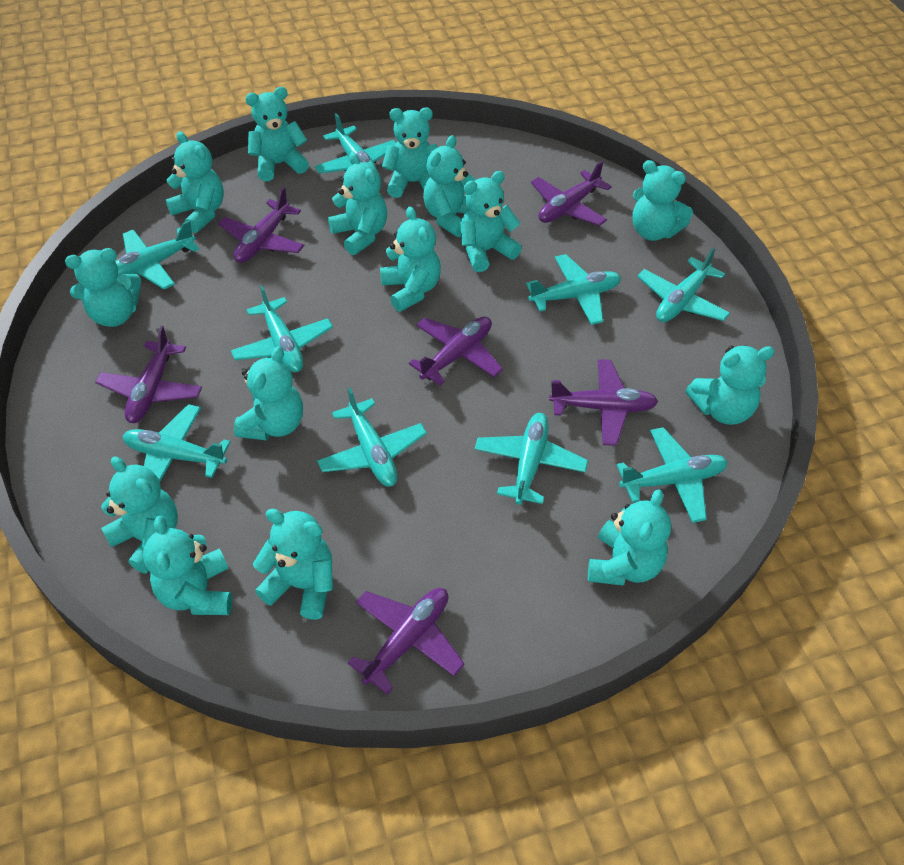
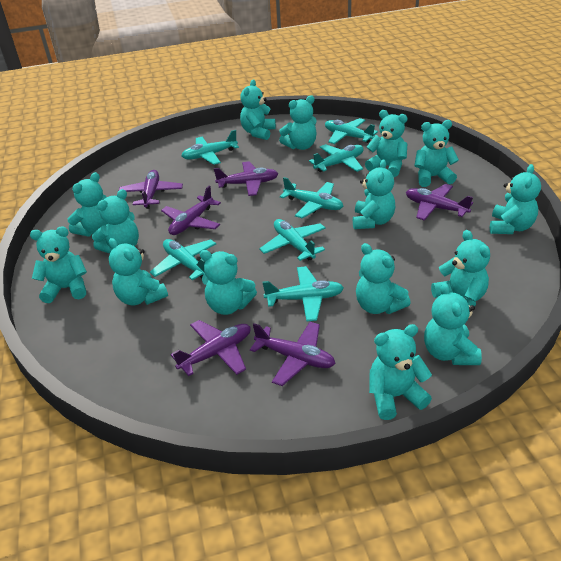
turquoise plane: 9 -> 7

